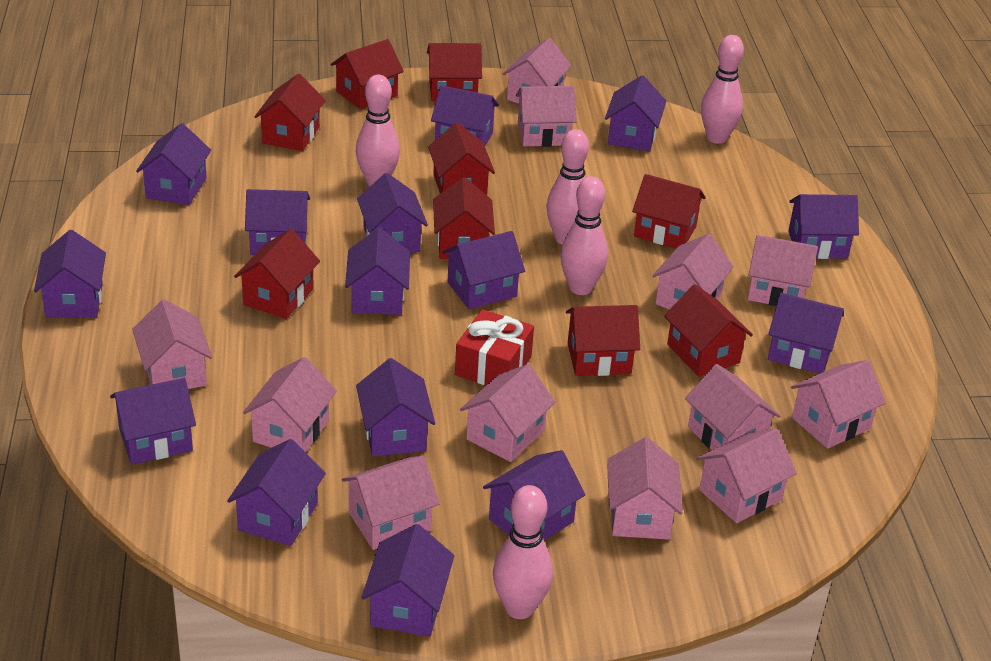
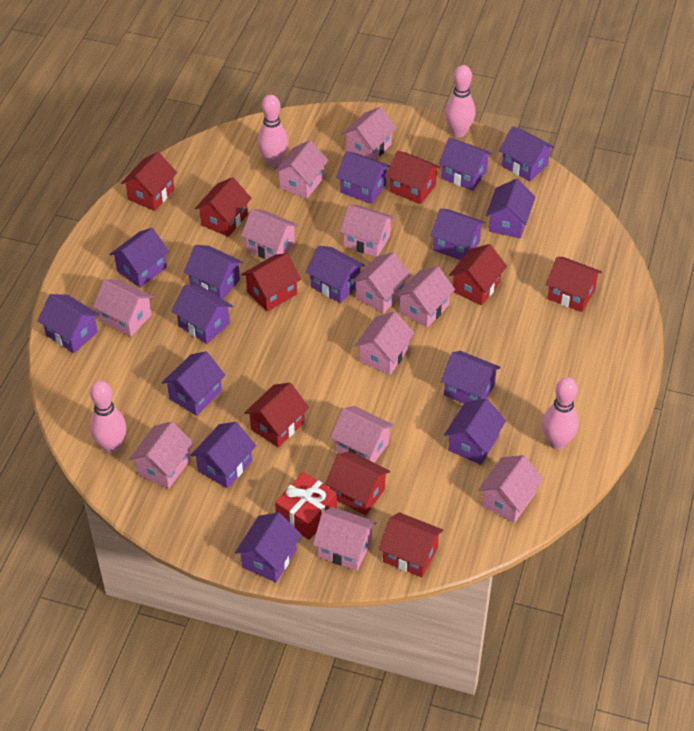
pink bowling pin: 5 -> 4

